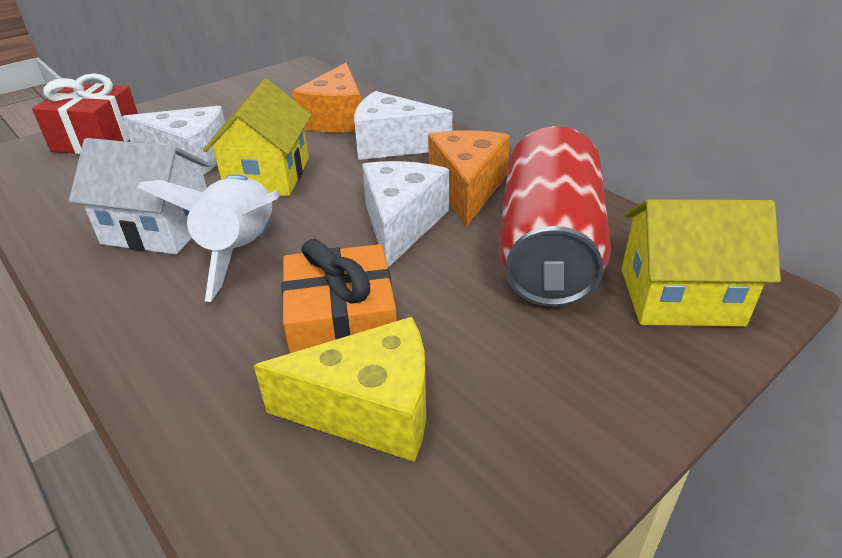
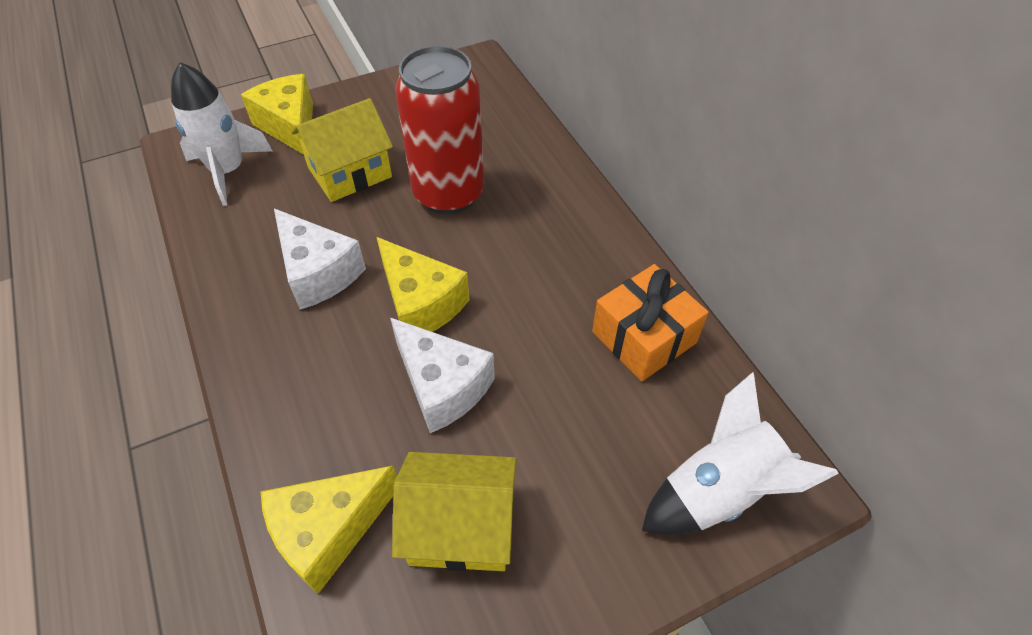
orange cheese: 2 -> 0
red gift: 1 -> 0
white cheese: 3 -> 2
white house: 1 -> 0
white rocket: 1 -> 2
yellow cheese: 1 -> 3

